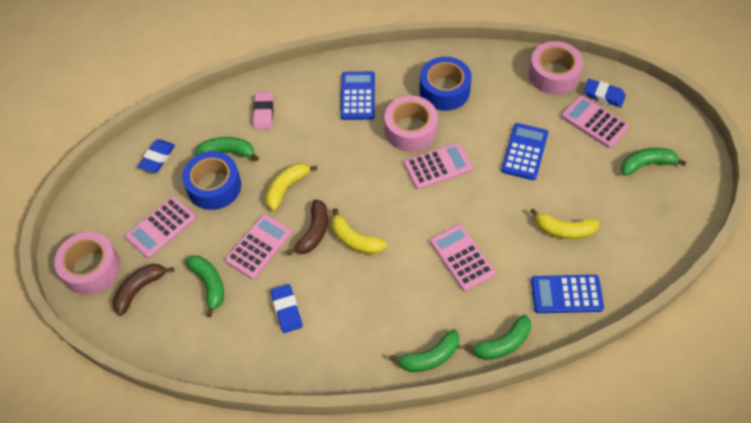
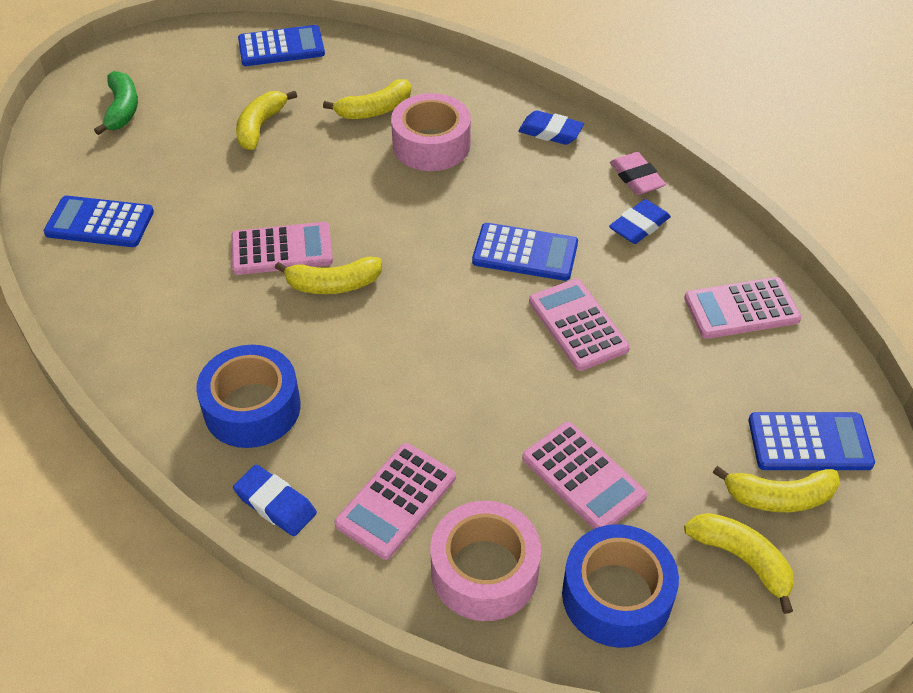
blue calculator: 3 -> 4
brown banana: 2 -> 0
green banana: 5 -> 1
pink tape: 3 -> 2
yellow banana: 3 -> 5

